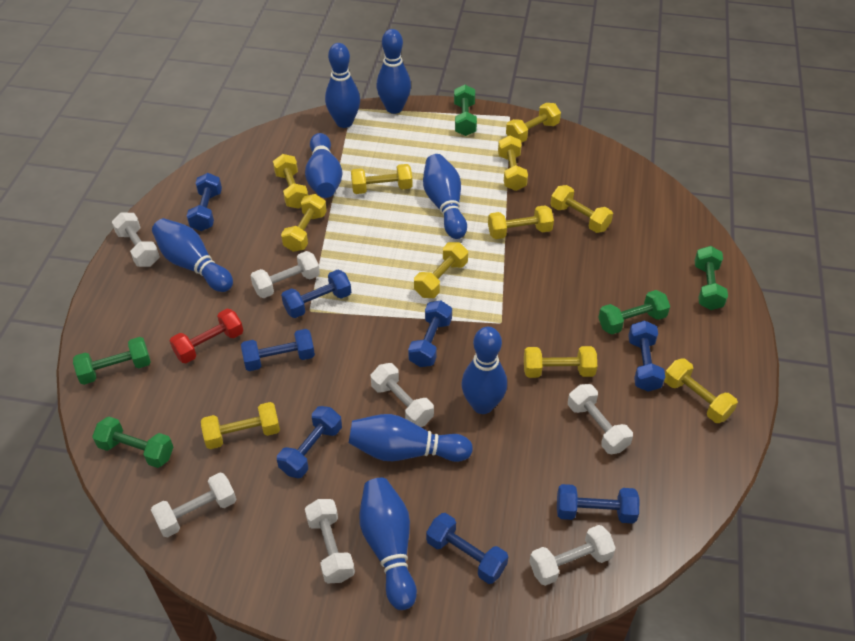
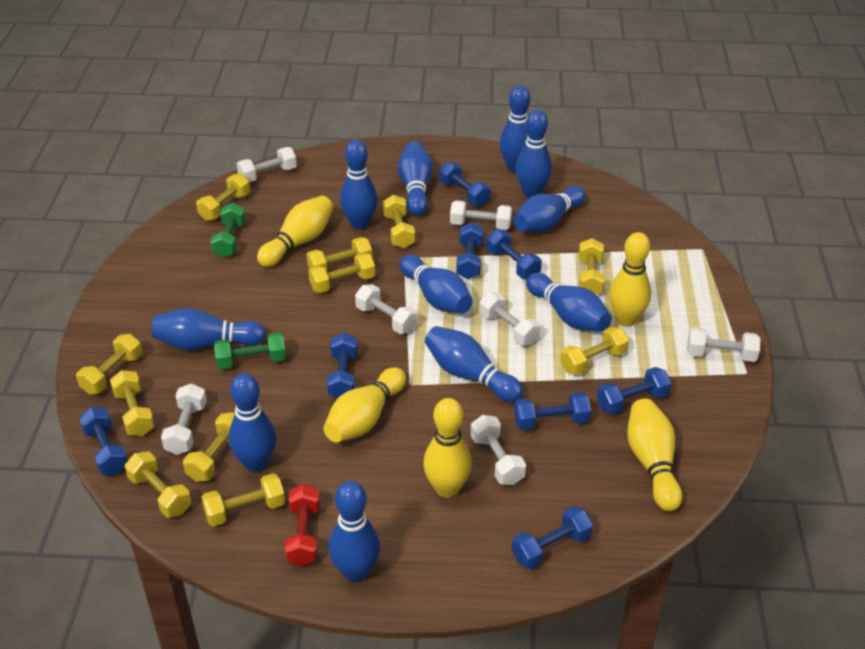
blue bowling pin: 8 -> 11
green dumbbell: 5 -> 2
yellow bowling pin: 0 -> 5

